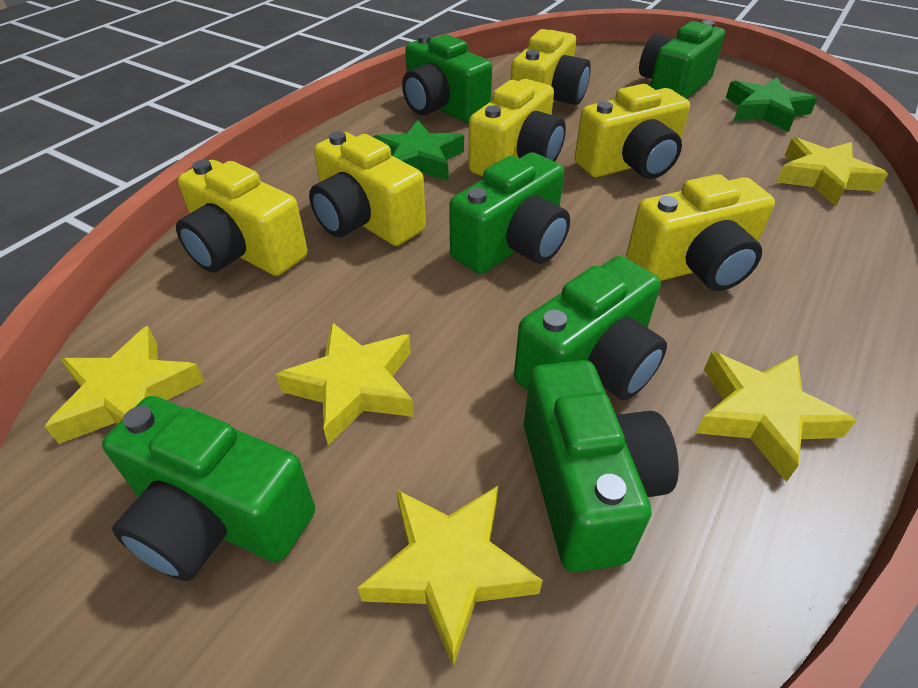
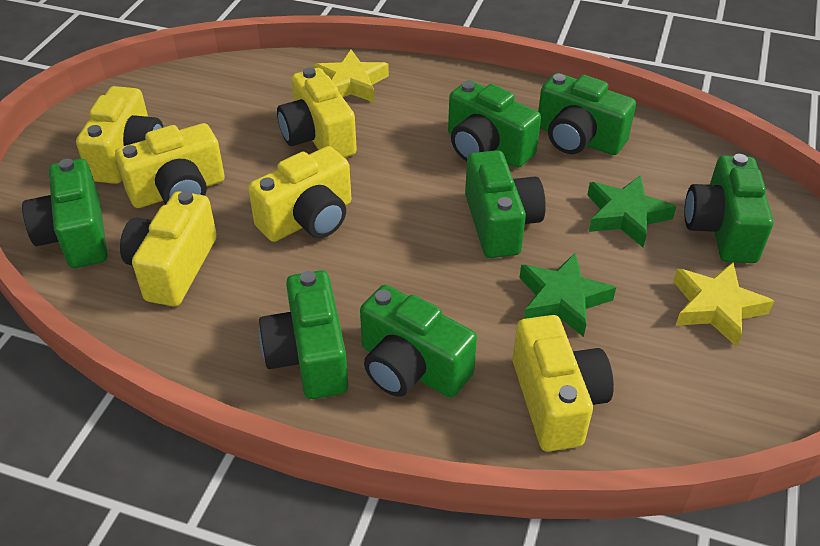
green camera: 6 -> 7
yellow star: 5 -> 2

